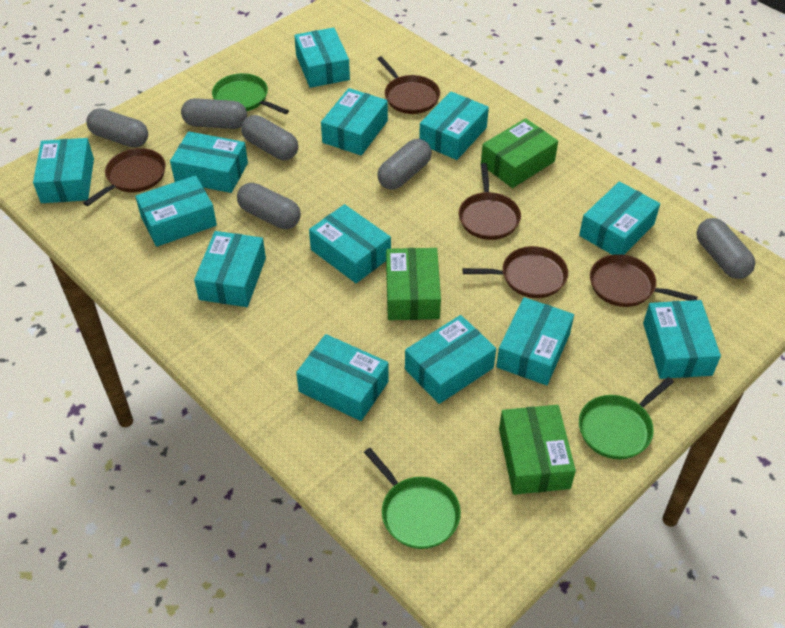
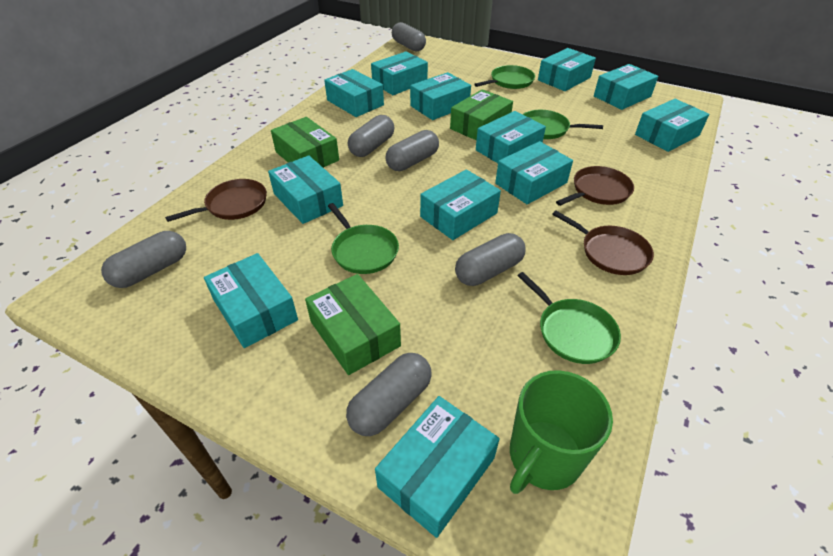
brown pan: 5 -> 3
green mug: 0 -> 1
green pan: 3 -> 4
turquoise box: 13 -> 12

